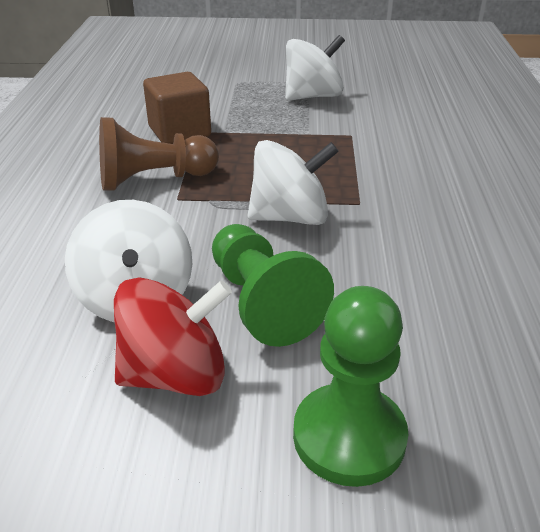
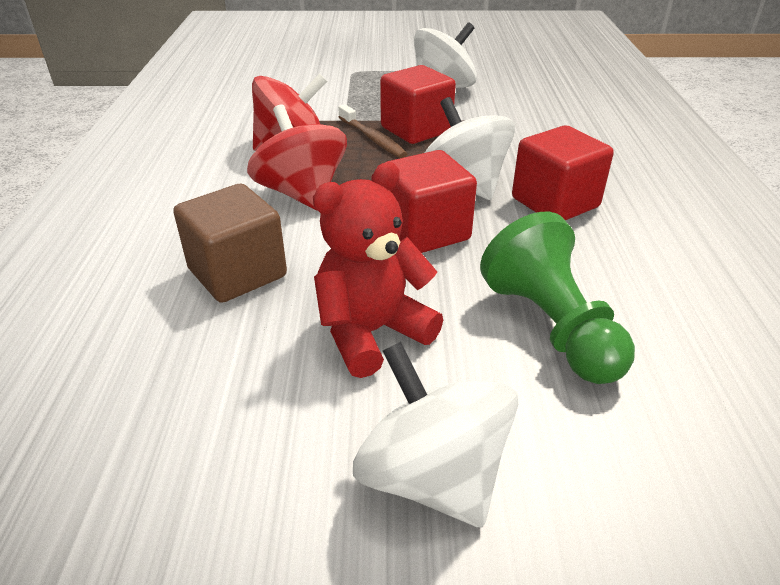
brown pawn: 1 -> 0
brown toothbrush: 0 -> 1
green pawn: 2 -> 1
red cube: 0 -> 3
red spinning top: 1 -> 2
red teddy bear: 0 -> 1

